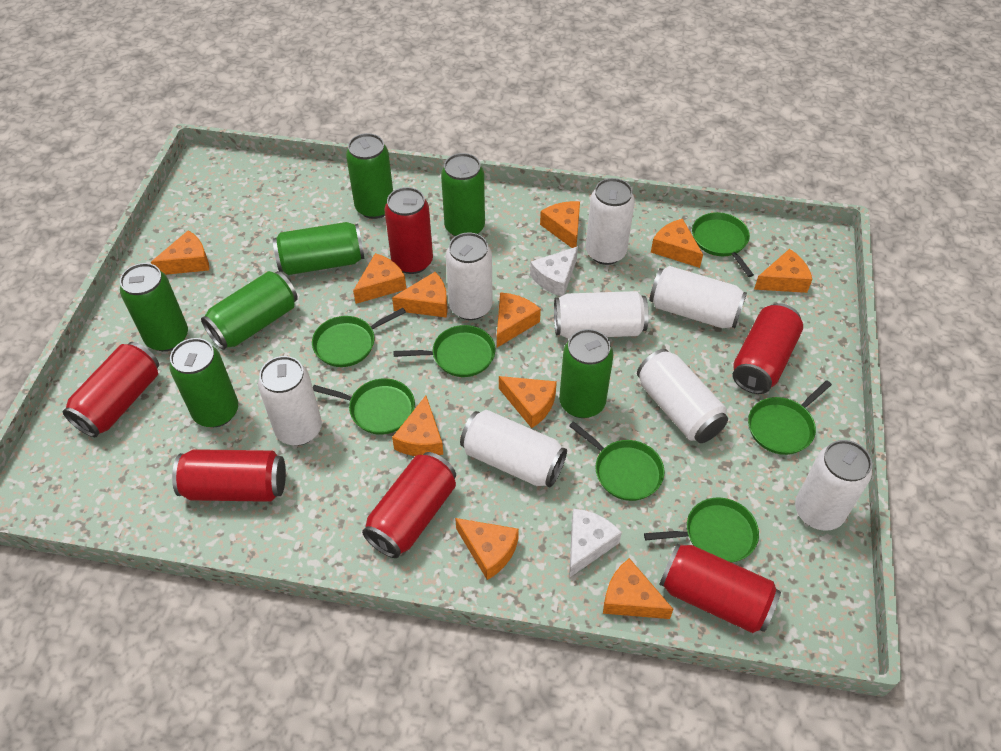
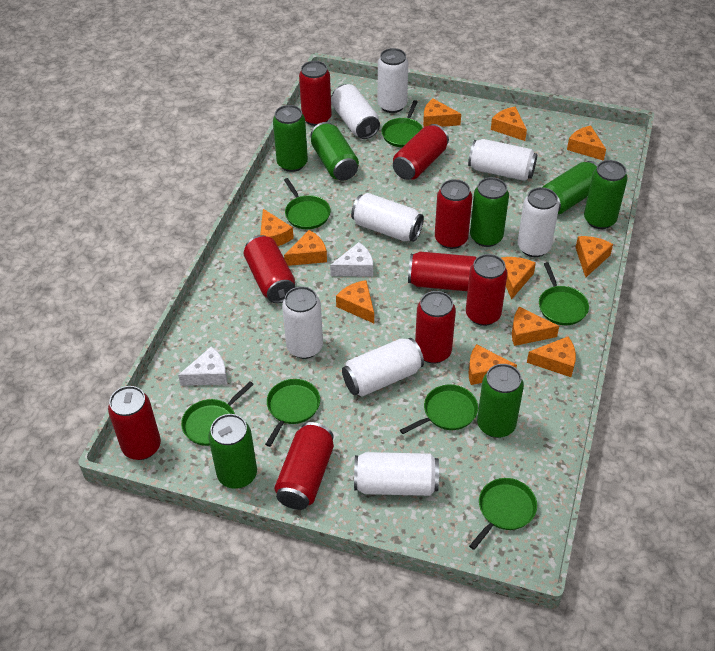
red can: 6 -> 9

